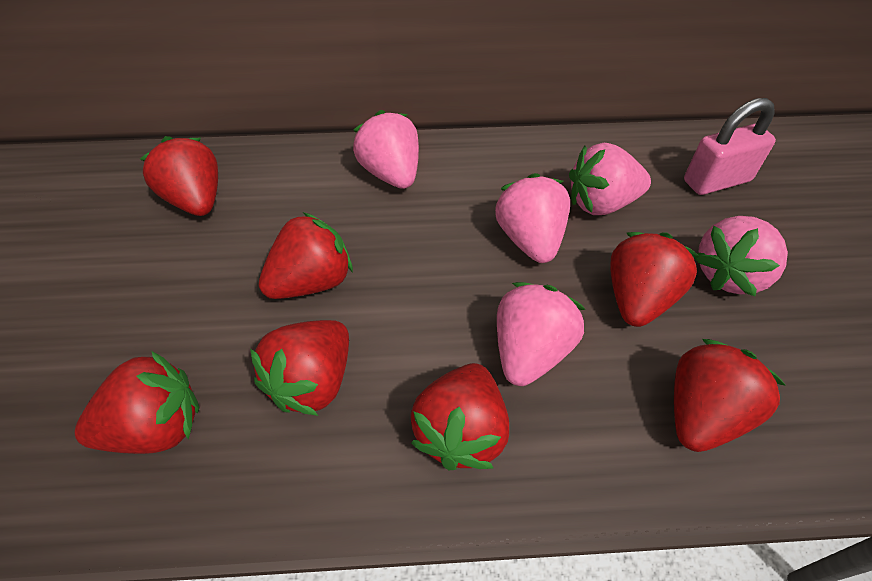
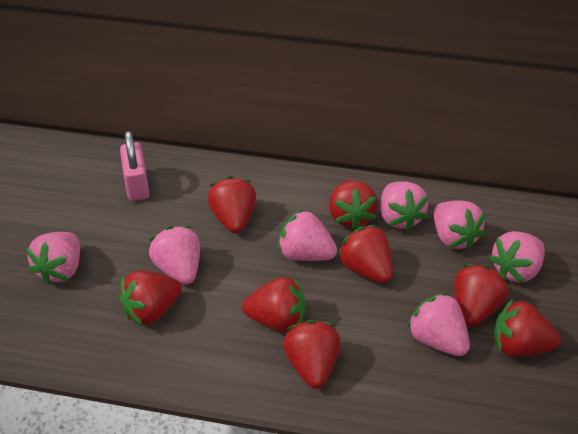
pink strawberry: 5 -> 7
red strawberry: 7 -> 8

